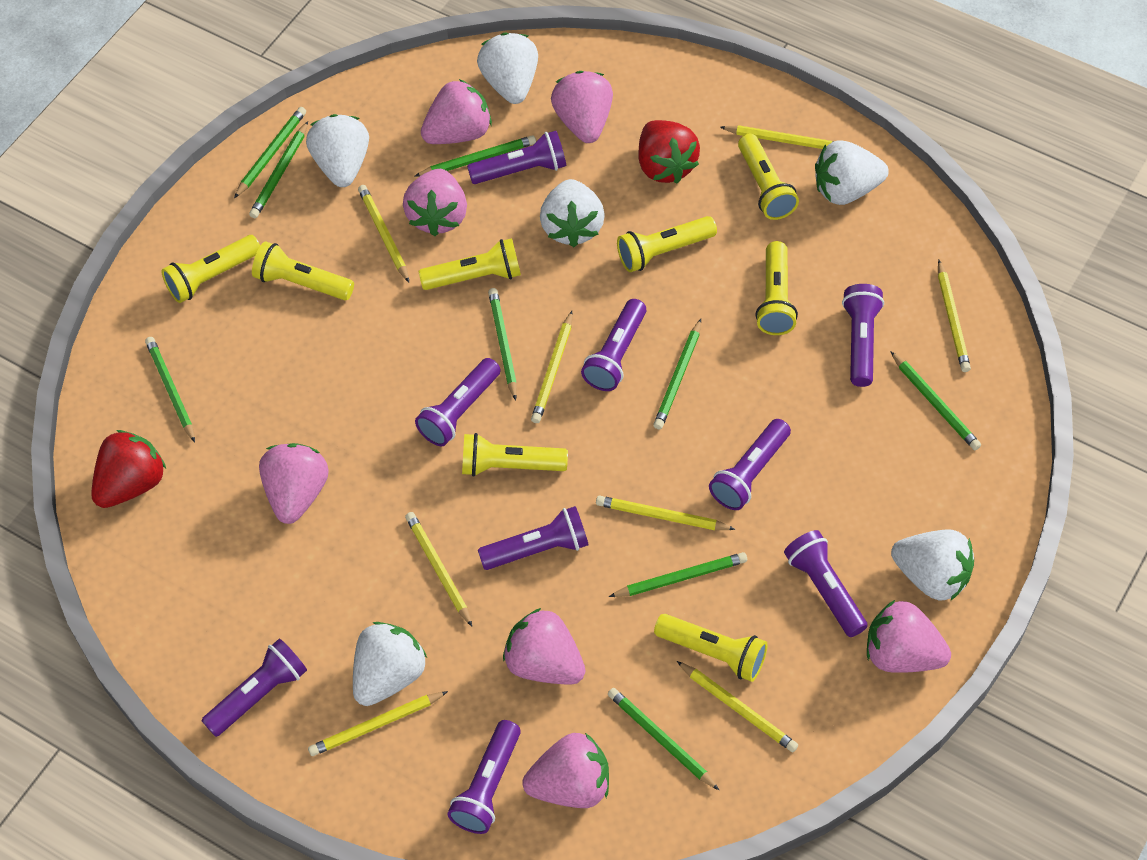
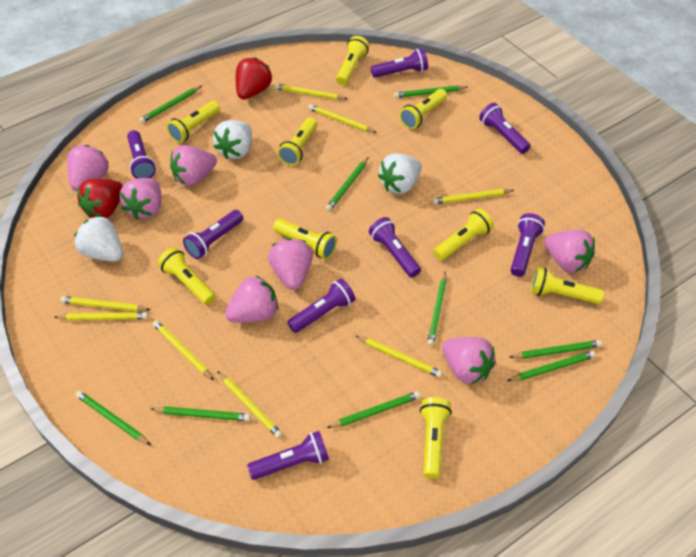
purple flashlight: 9 -> 8
white strawberry: 6 -> 3
yellow flashlight: 8 -> 9

